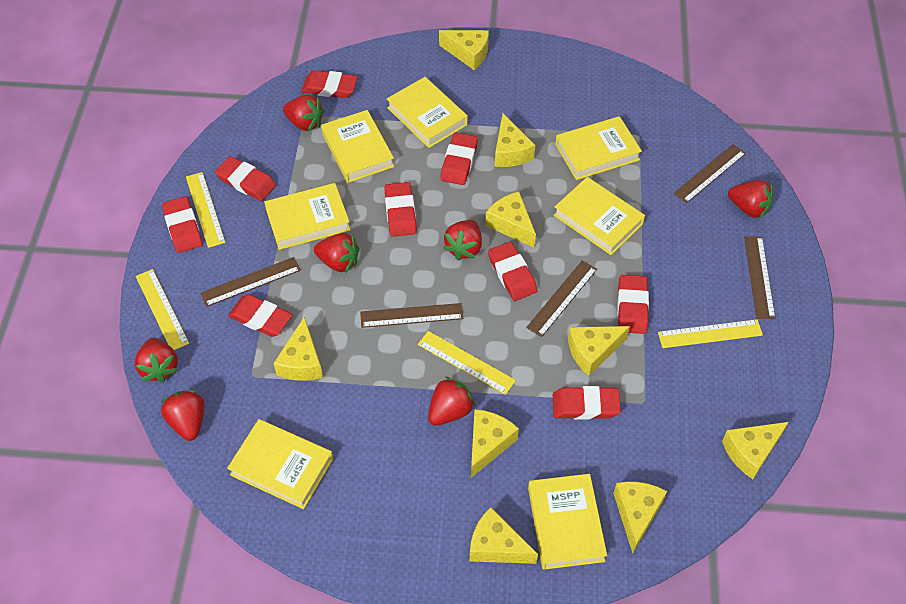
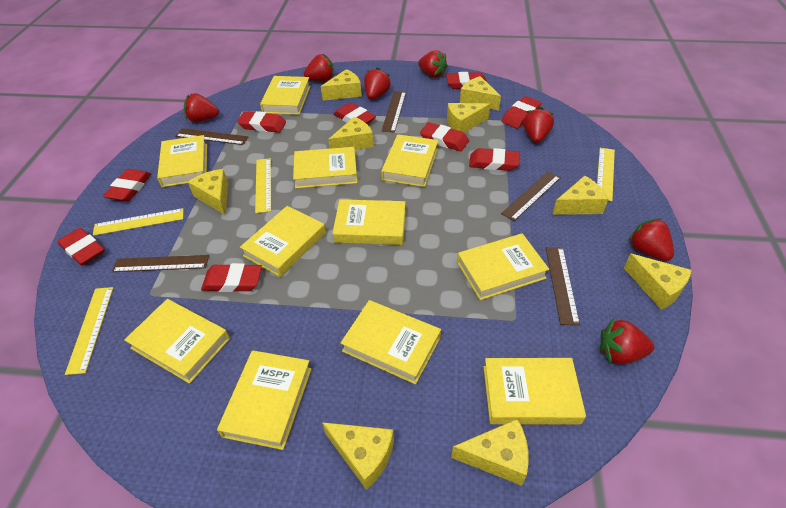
yellow book: 7 -> 11

